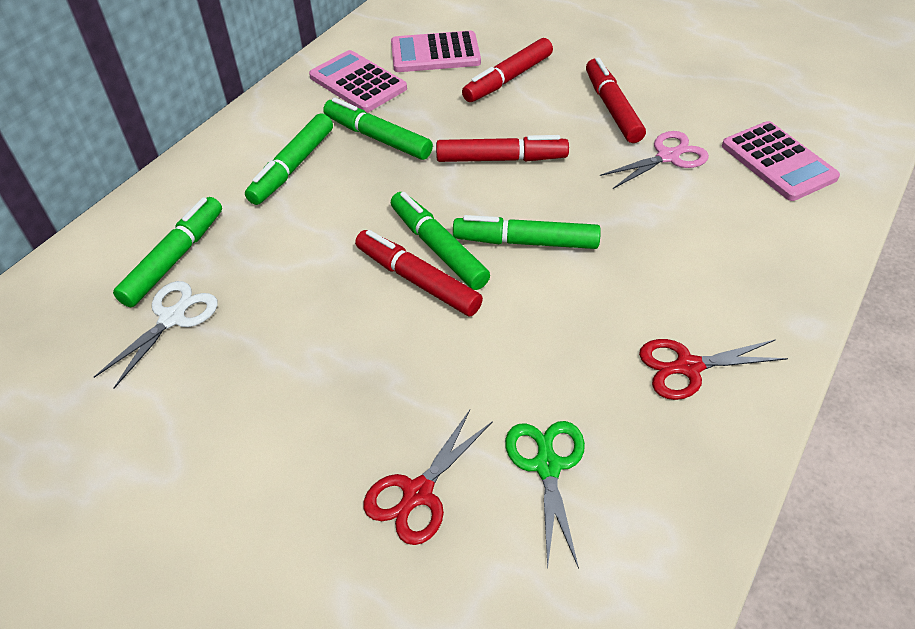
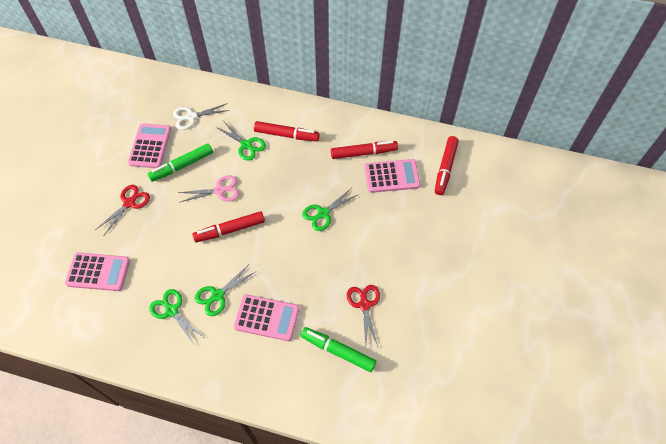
green marker: 5 -> 2
green scissors: 1 -> 4
pink calculator: 3 -> 4

